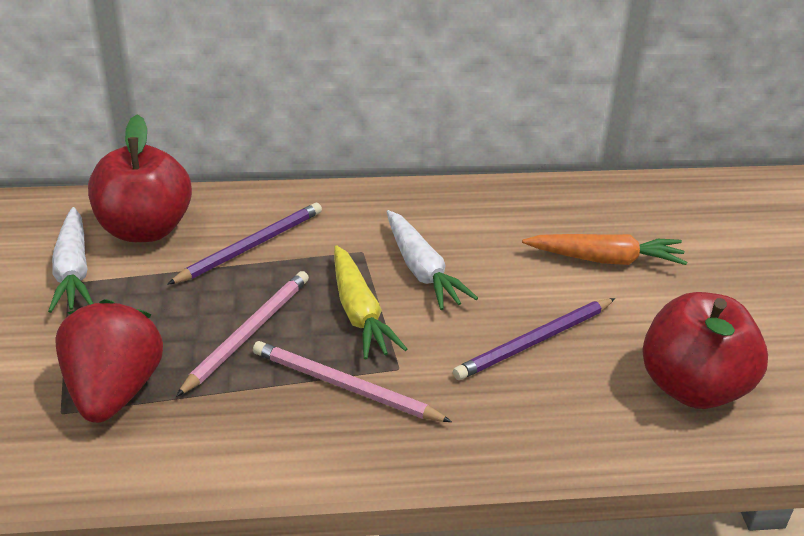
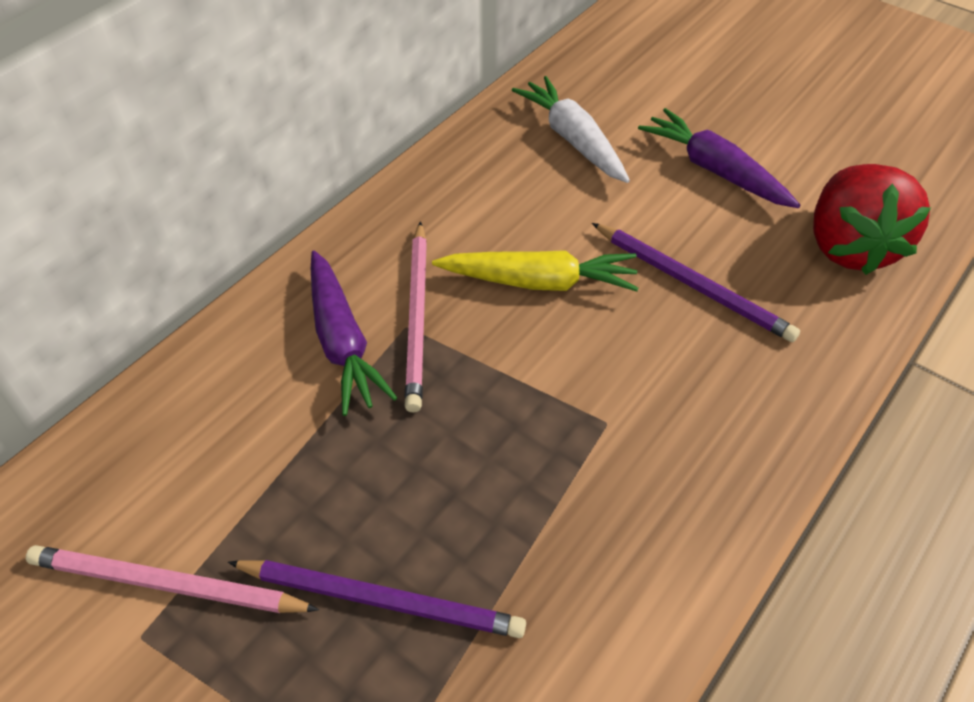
orange carrot: 1 -> 0
purple carrot: 0 -> 2
red apple: 2 -> 0
white carrot: 2 -> 1

